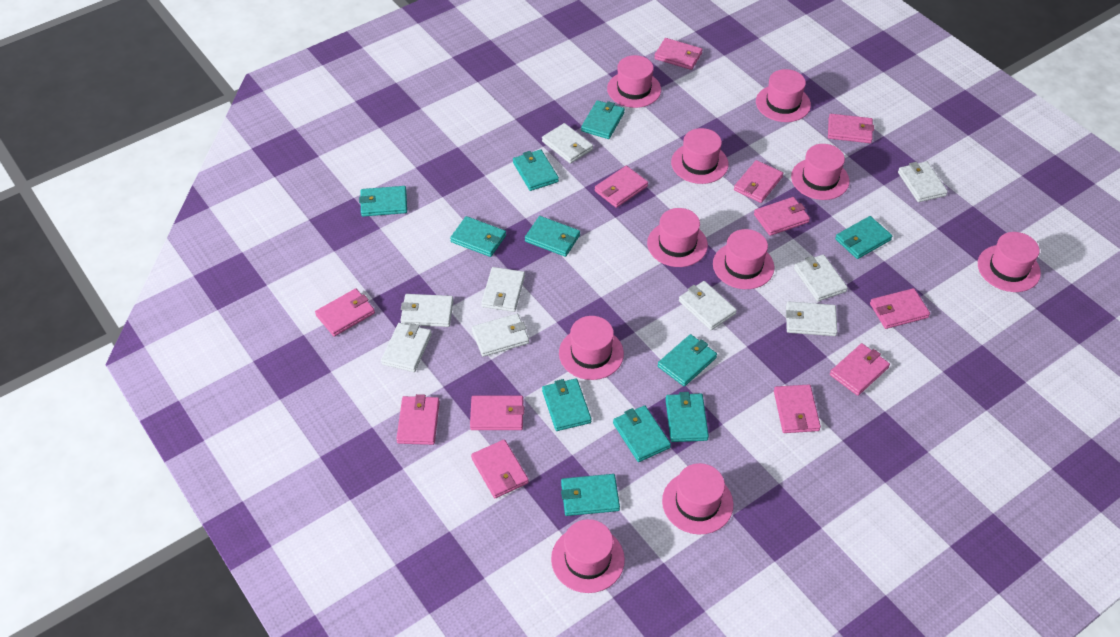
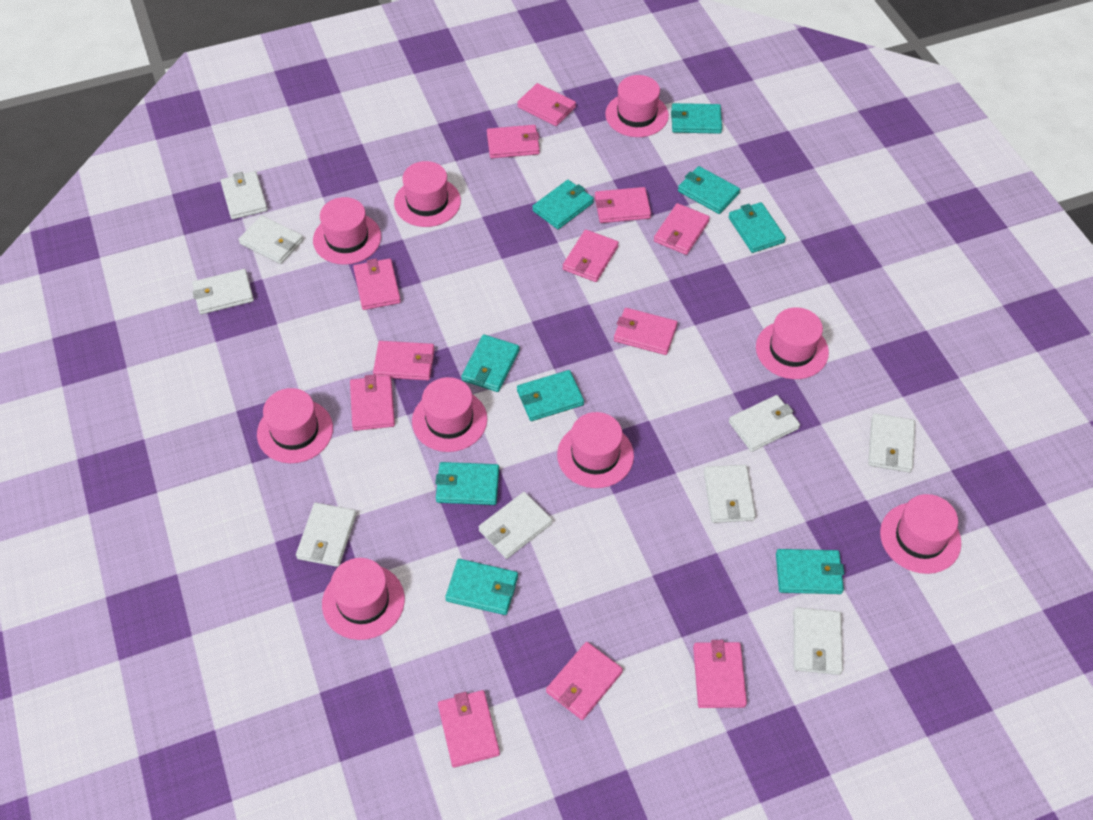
pink hat: 10 -> 9
turquoise wallet: 11 -> 9

